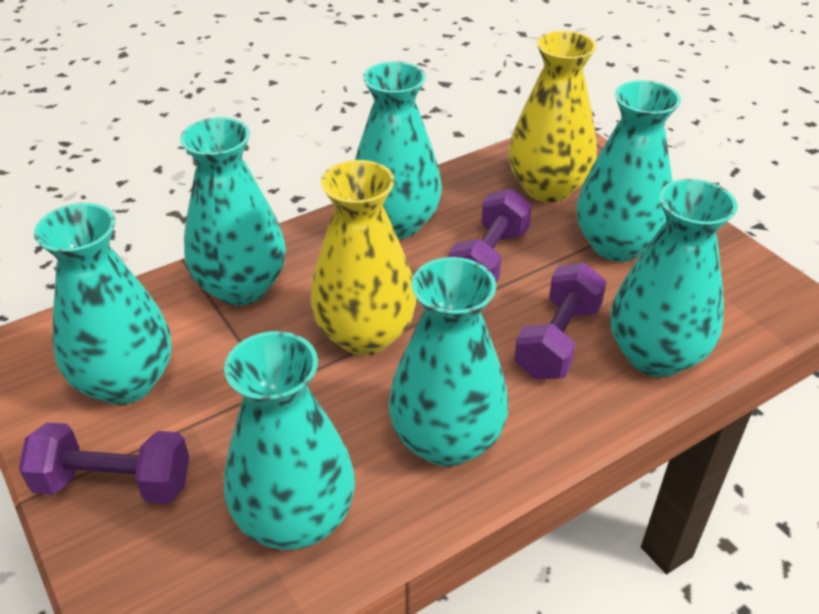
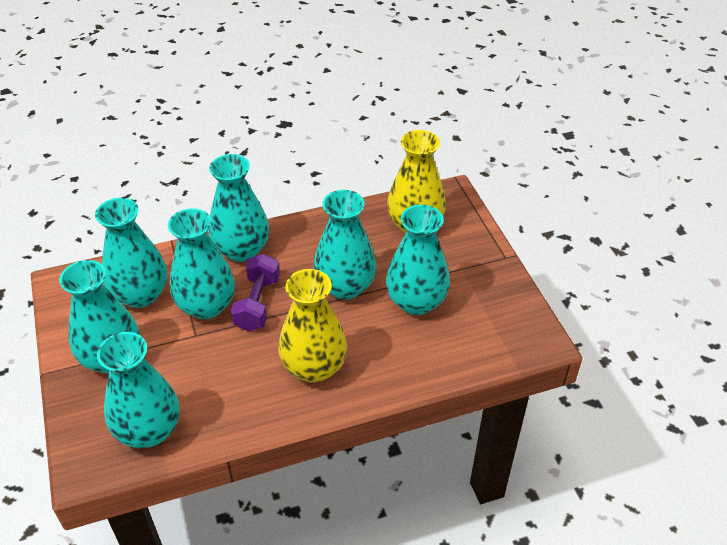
purple dumbbell: 3 -> 1

